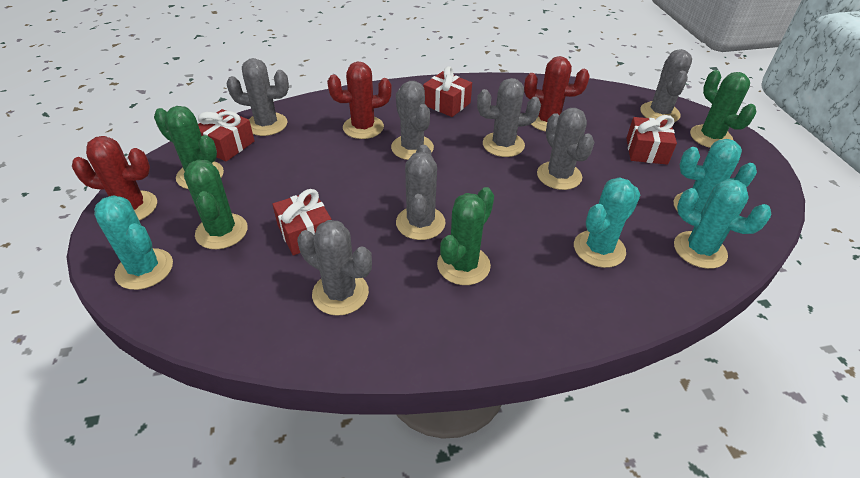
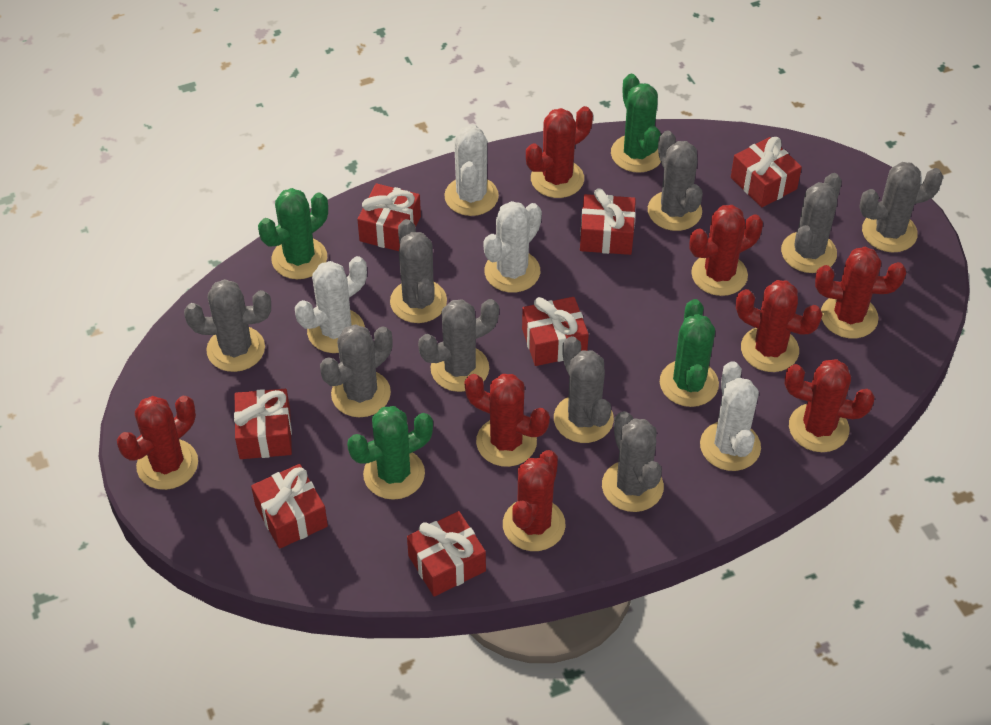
grey cactus: 7 -> 9
red cactus: 3 -> 8
red gift: 4 -> 7
turquoise cactus: 4 -> 0
white cactus: 0 -> 4

